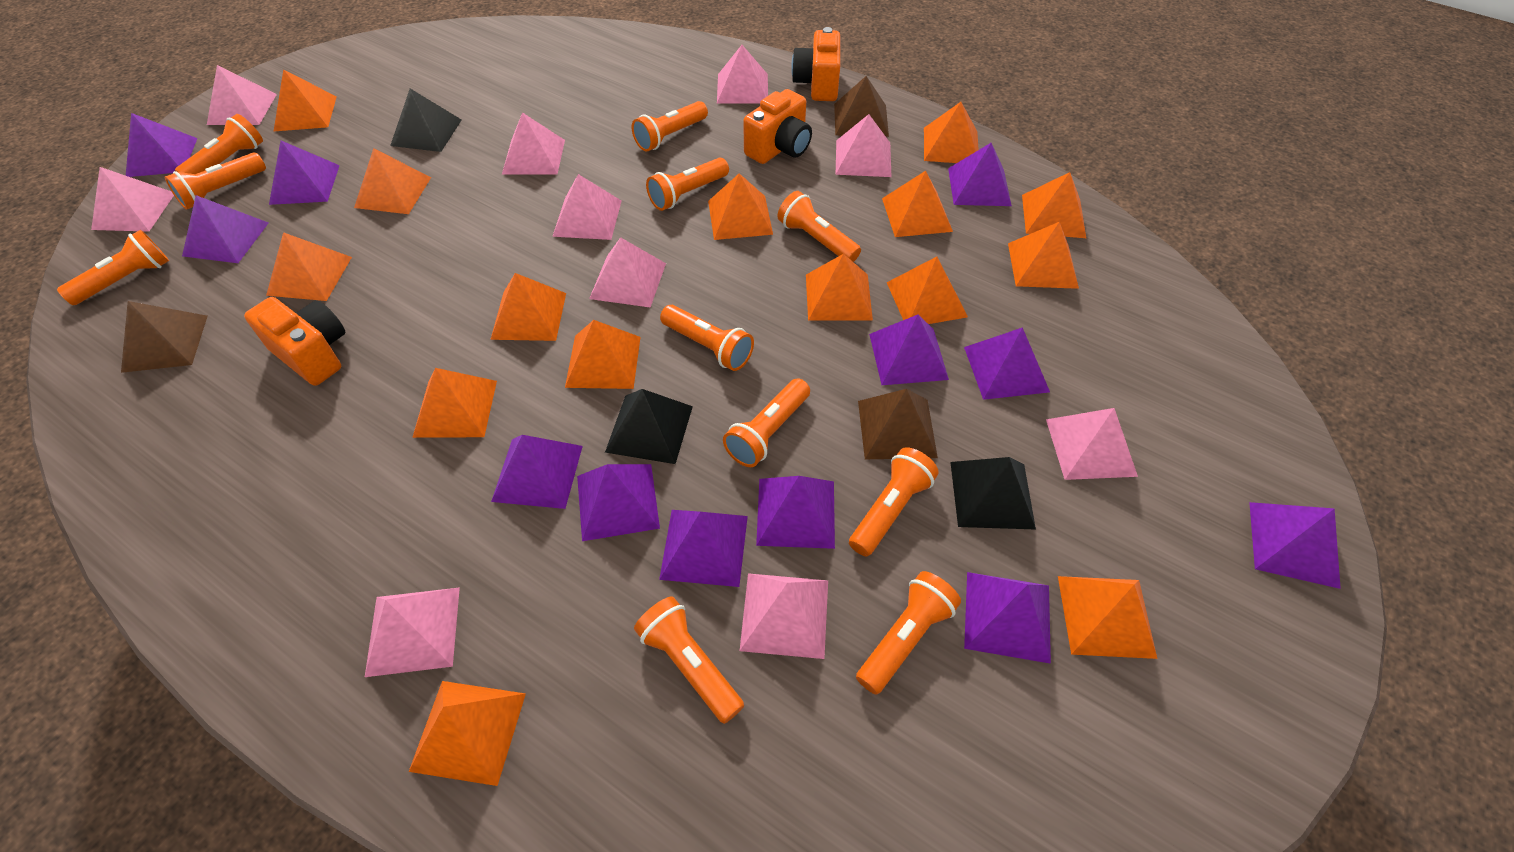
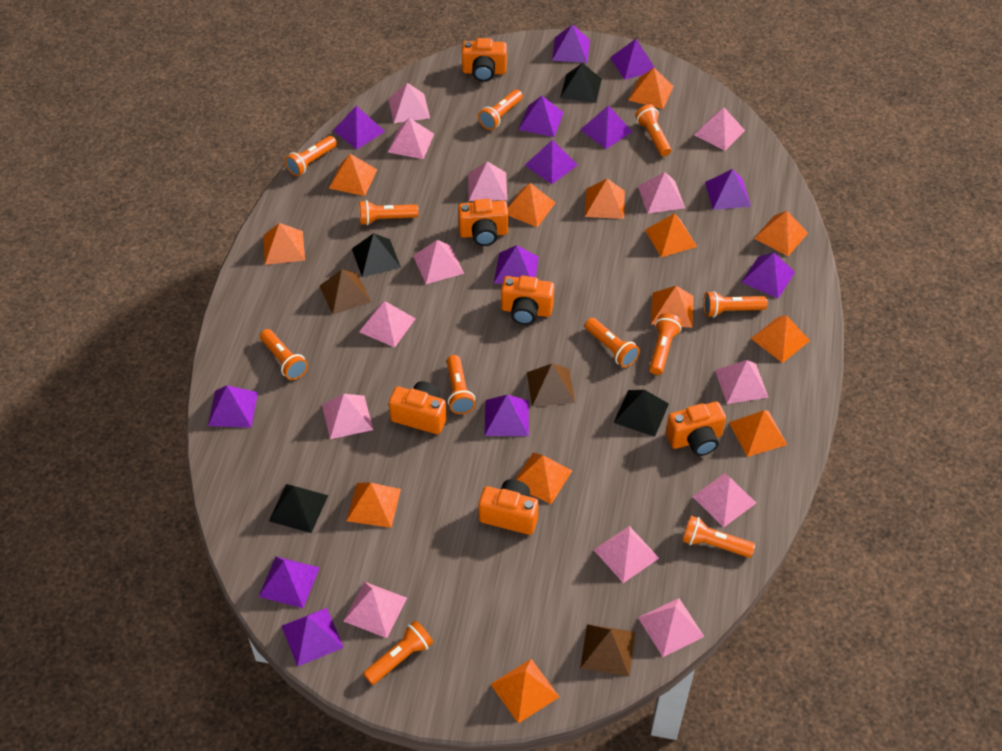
black pyramid: 3 -> 4
orange camera: 3 -> 6
orange pyramid: 15 -> 13
pink pyramid: 10 -> 13
purple pyramid: 12 -> 13

